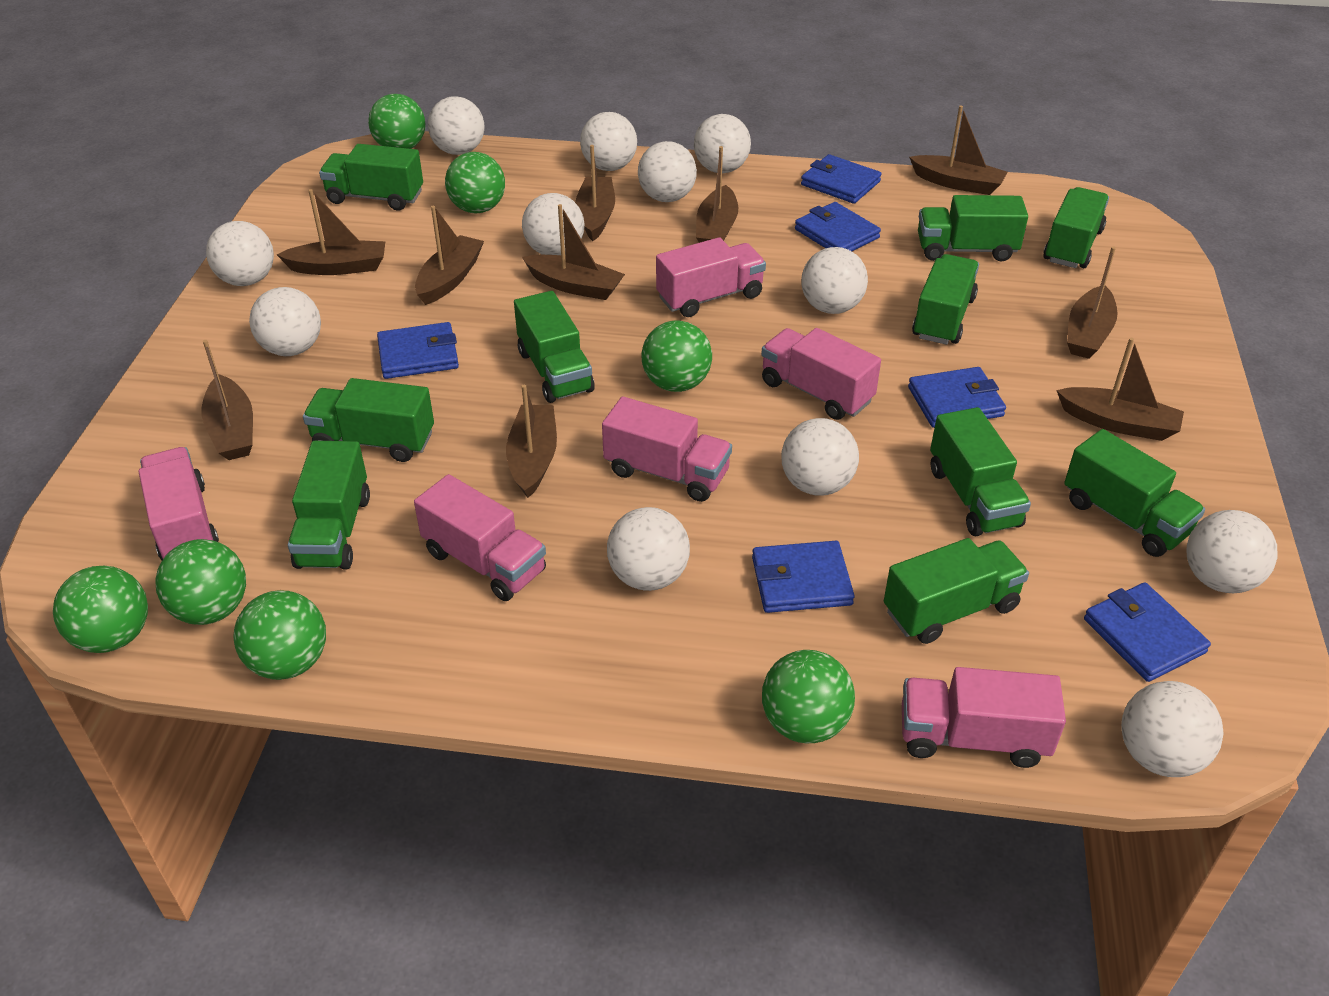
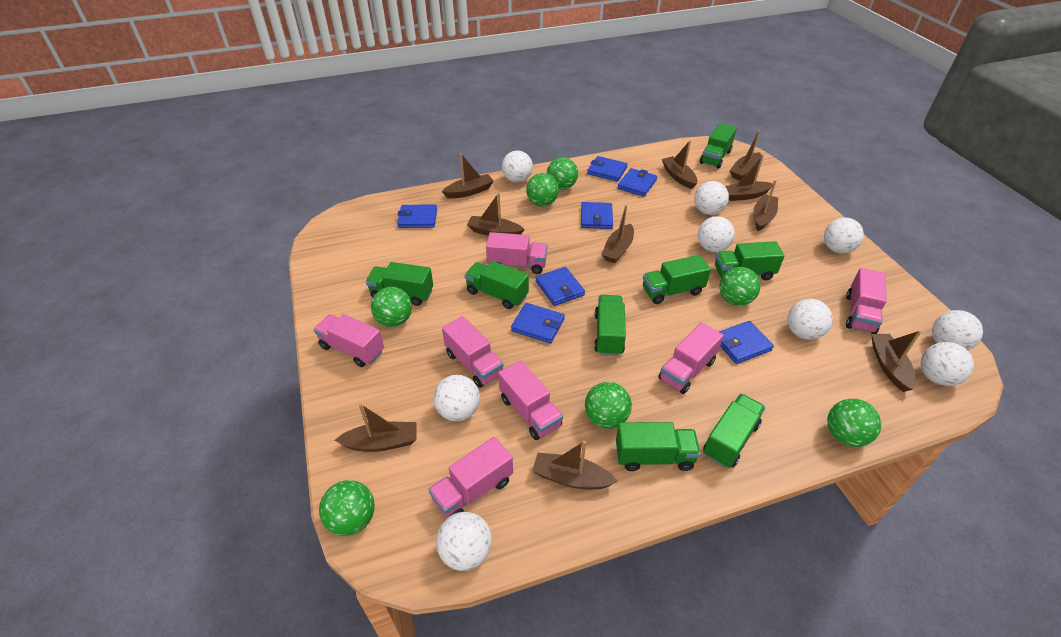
blue wallet: 6 -> 7
green truck: 10 -> 8
pink truck: 6 -> 7
white ball: 12 -> 9

